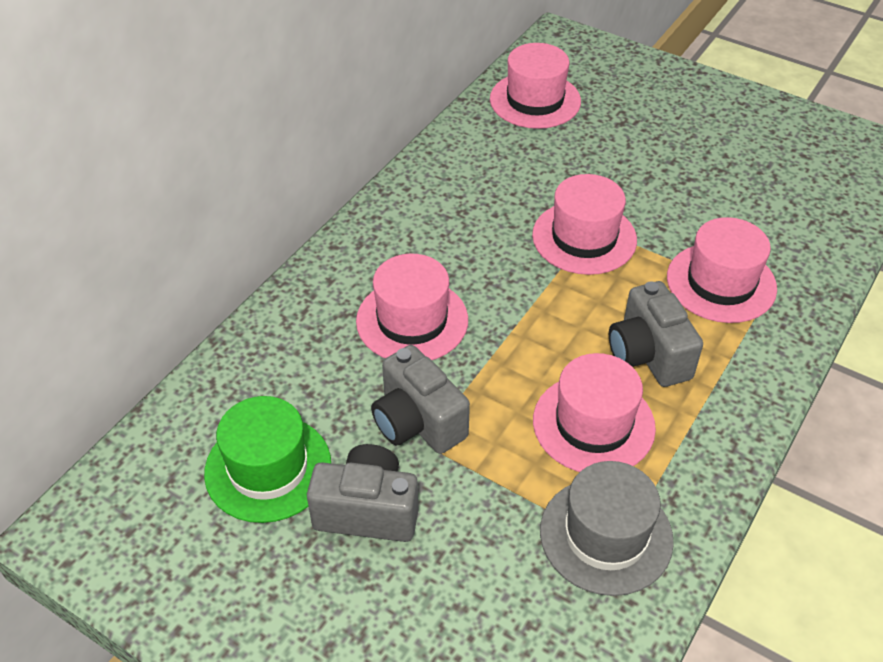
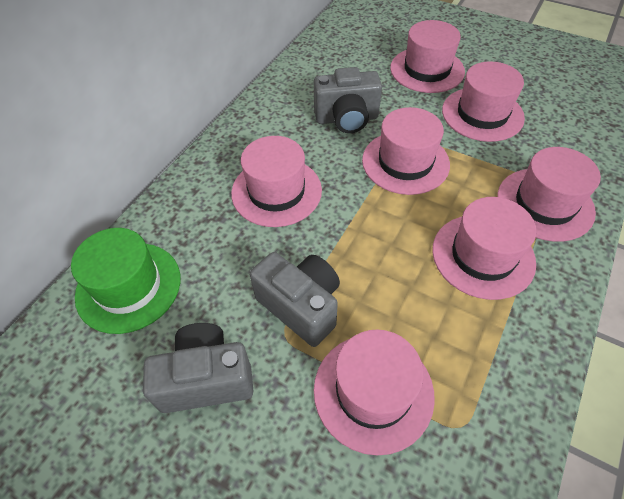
grey hat: 1 -> 0
pink hat: 5 -> 7

